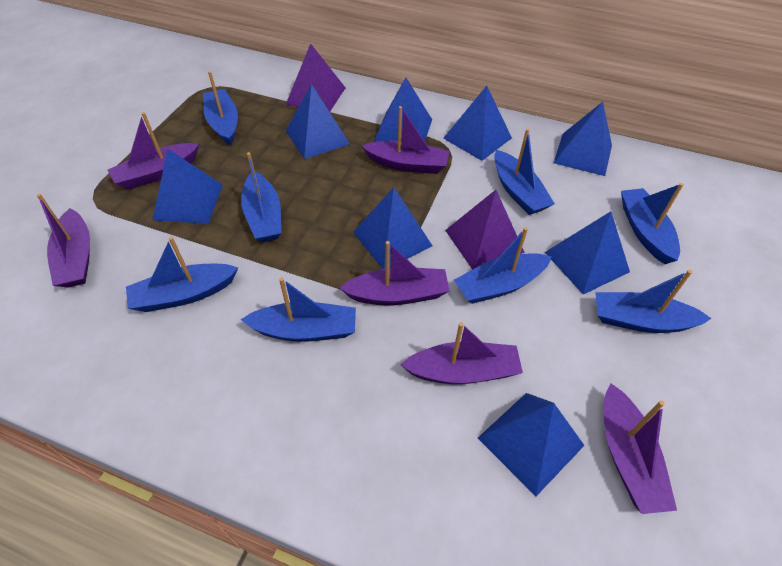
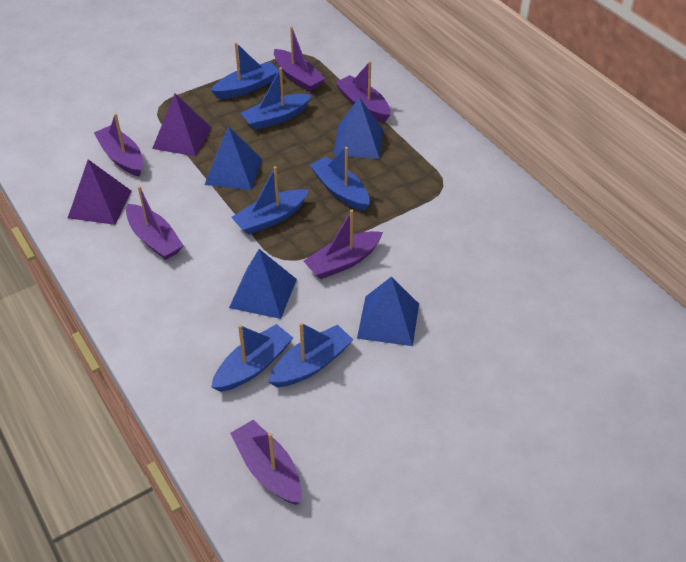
blue boat: 8 -> 6
blue pyramid: 8 -> 4

